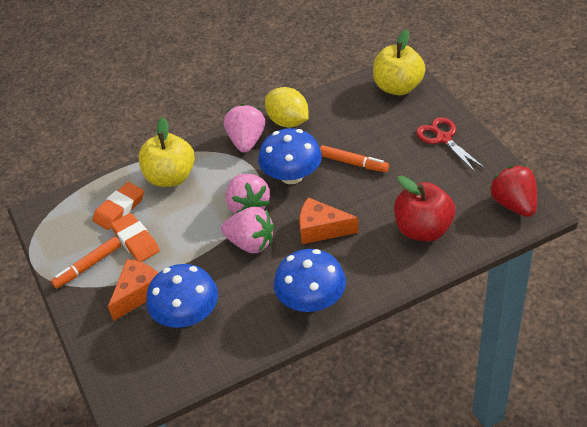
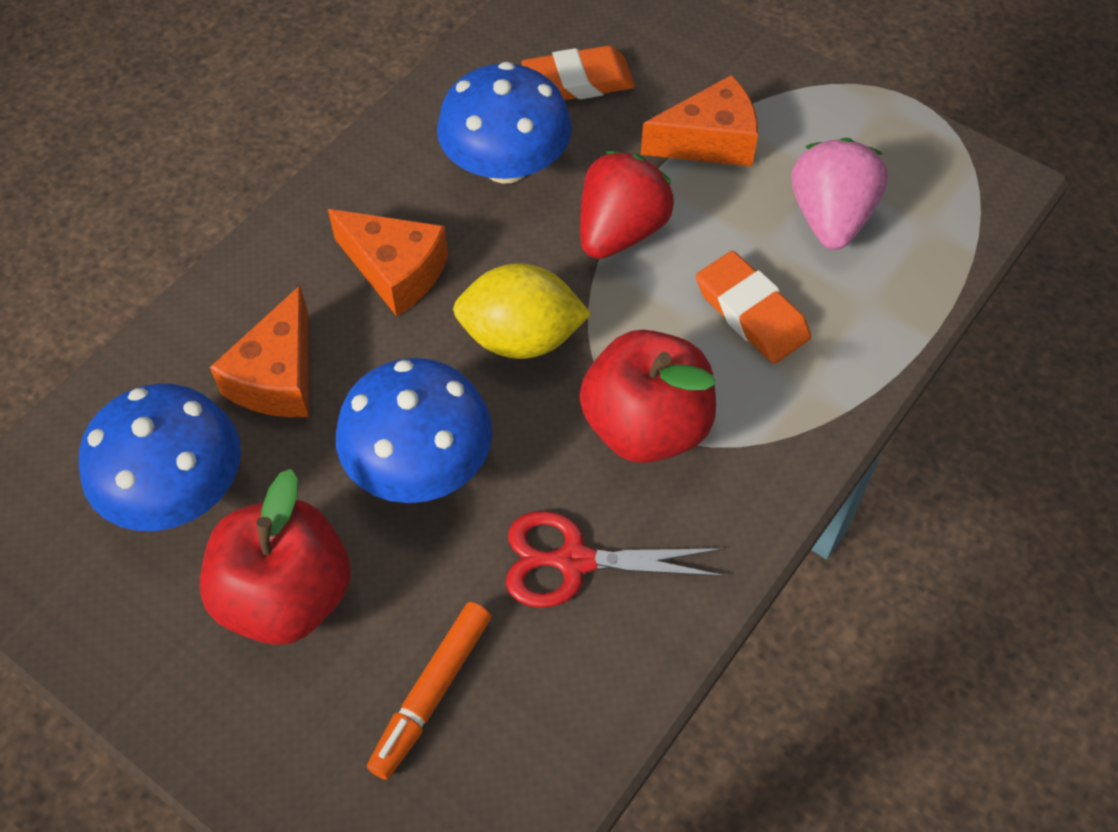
orange cheese: 2 -> 3
orange marker: 2 -> 1
pink strawberry: 3 -> 1
red apple: 1 -> 2
yellow apple: 2 -> 0

